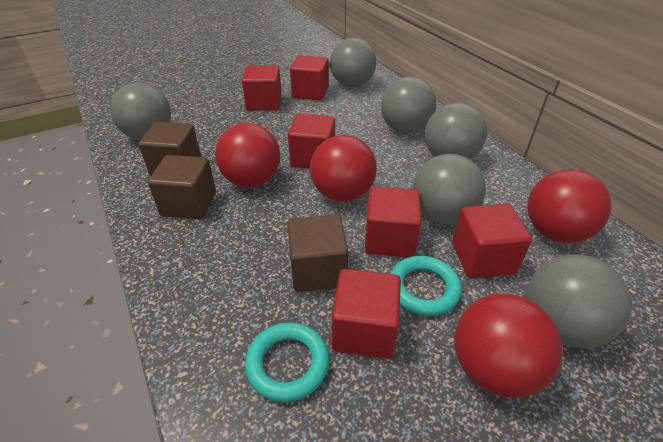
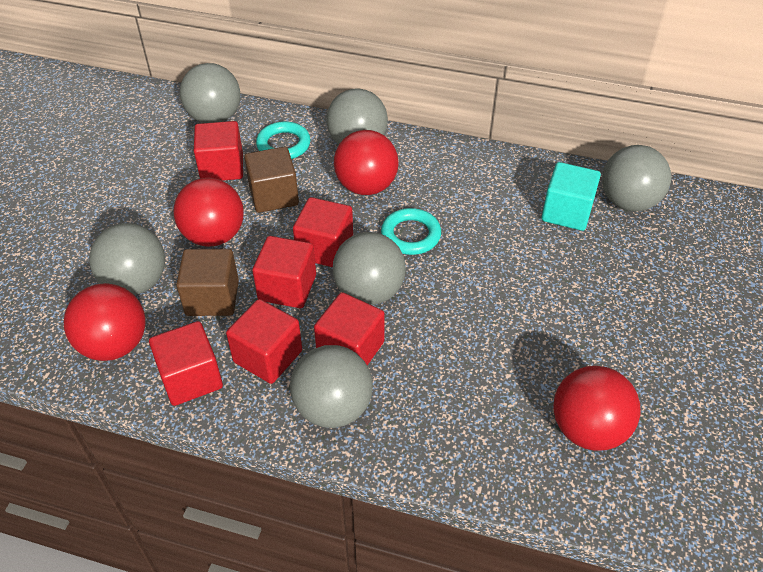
brown cube: 3 -> 2
turquoise cube: 0 -> 1

